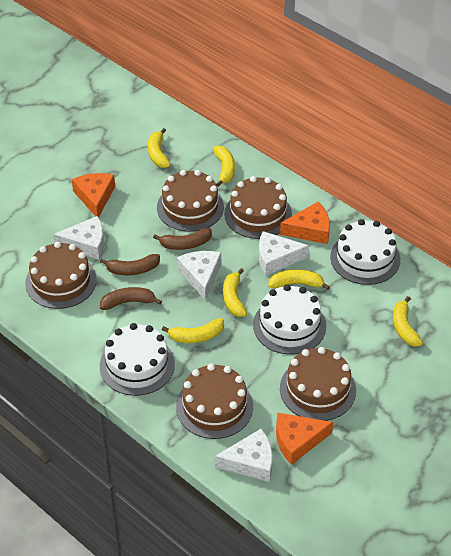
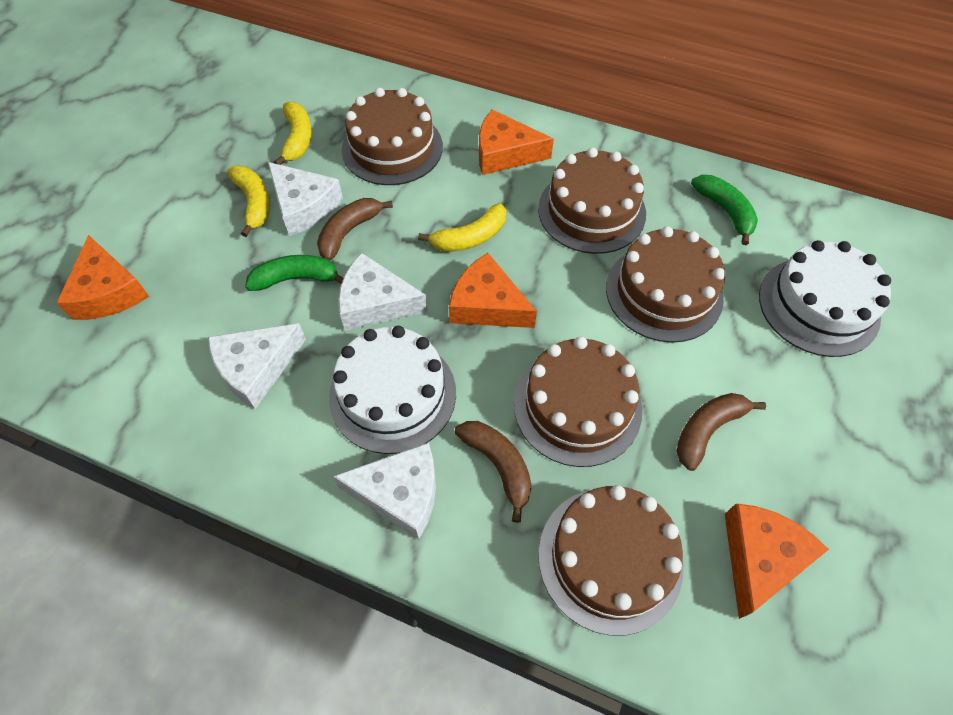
green banana: 0 -> 2
orange cheese: 3 -> 4
white cake: 3 -> 2
yellow banana: 6 -> 3

